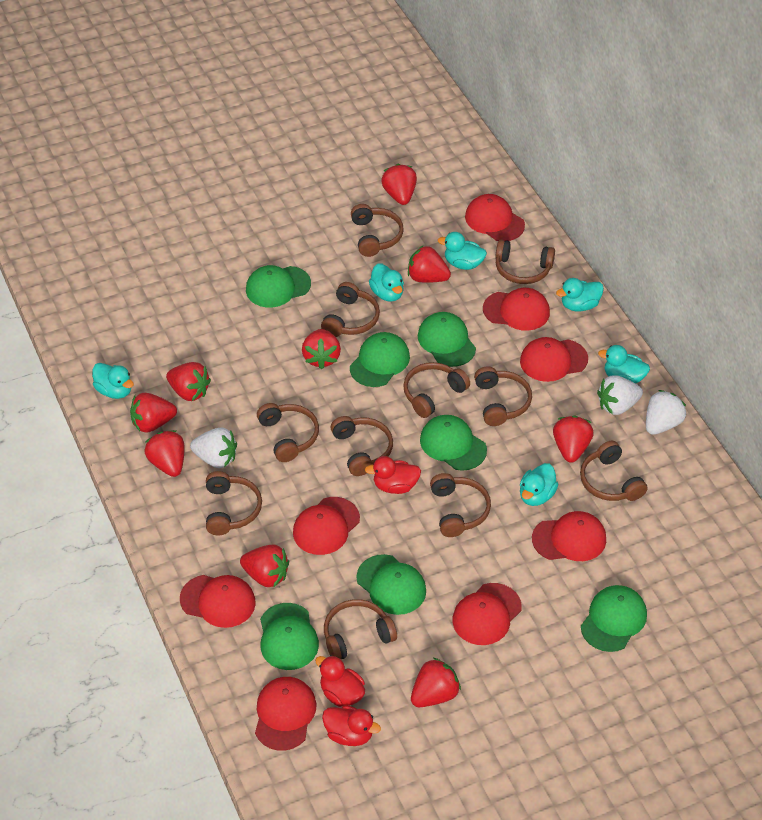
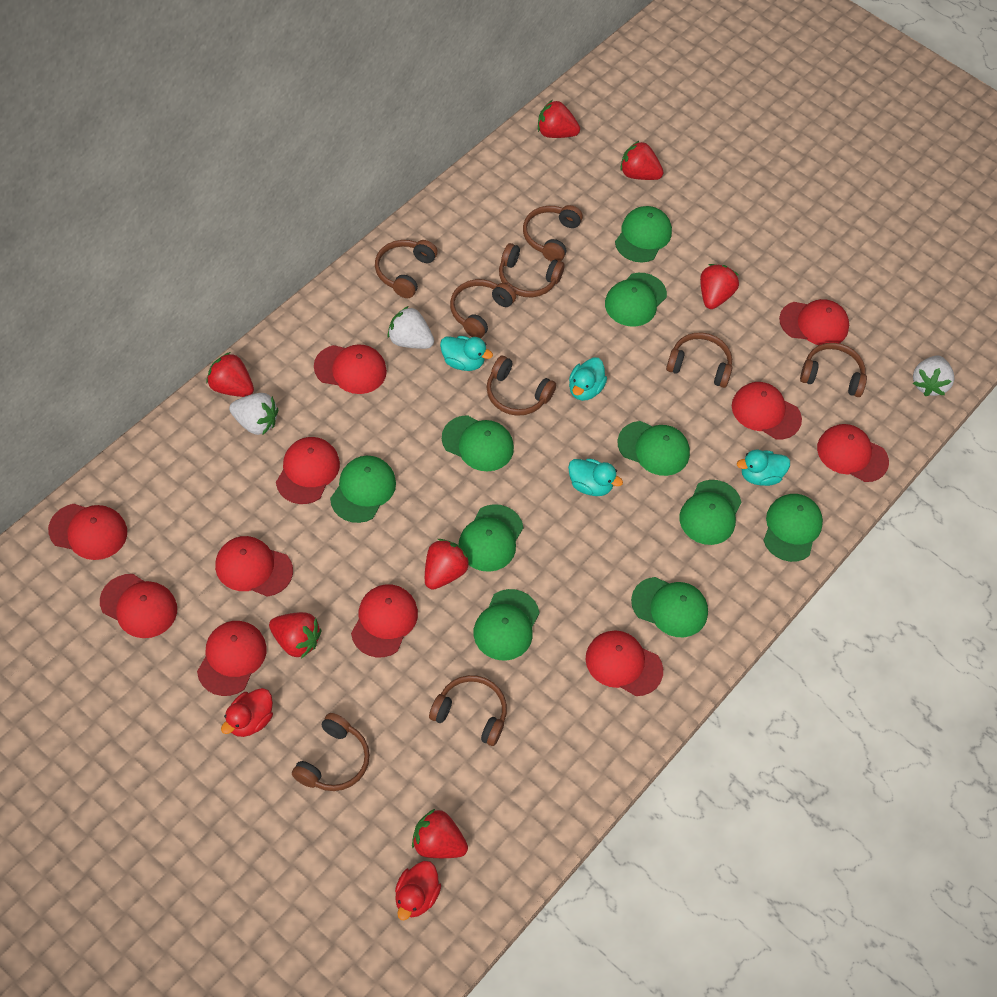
brown headphones: 11 -> 9
green cap: 7 -> 10
red cap: 8 -> 11
red duck: 3 -> 2
red strawberry: 9 -> 7
turquoise duck: 6 -> 4

